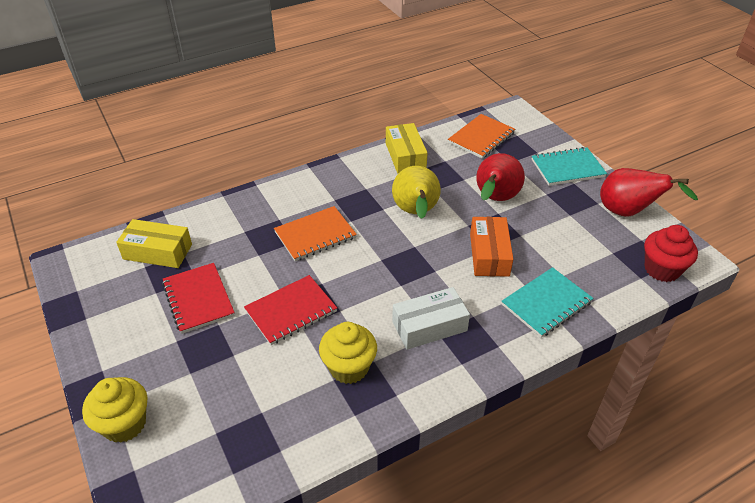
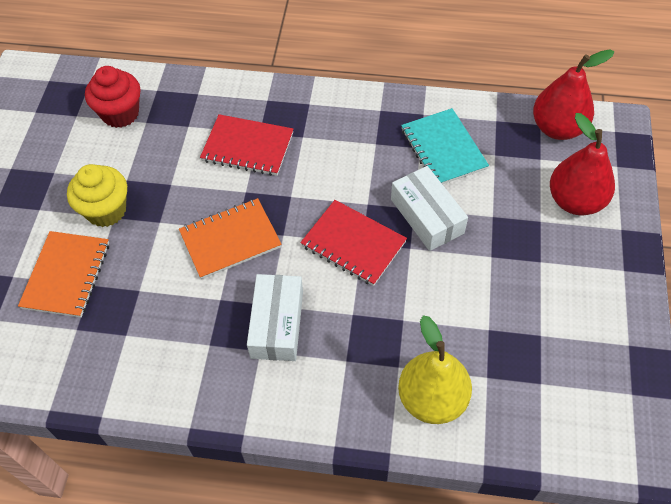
orange box: 1 -> 0
turquoise notebook: 2 -> 1
white box: 1 -> 2
yellow box: 2 -> 0
yellow cupcake: 2 -> 1

